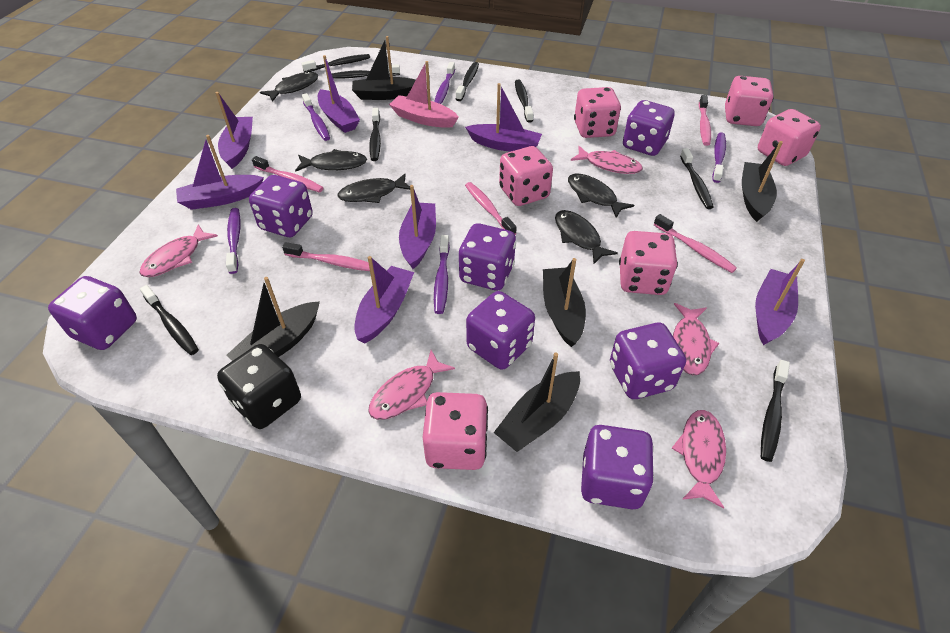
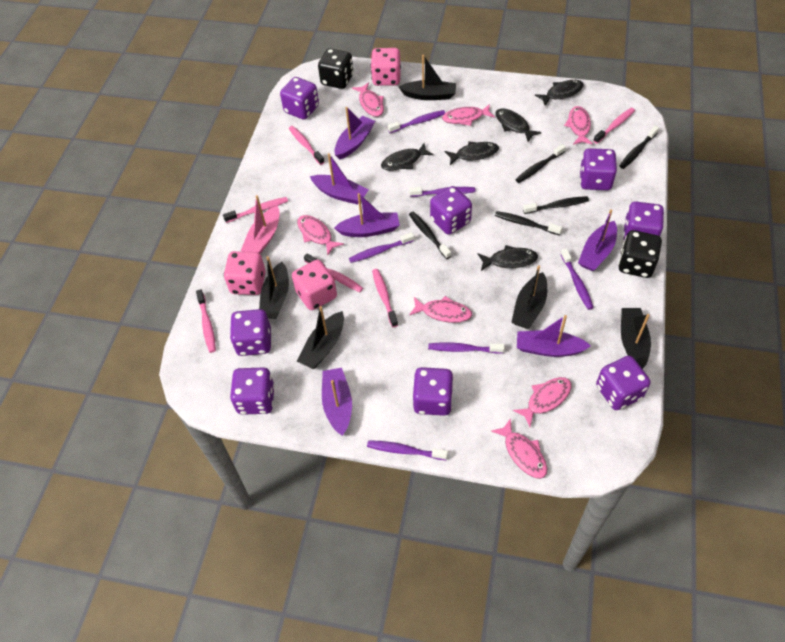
black dice: 1 -> 2
black toothbrush: 8 -> 5
pink dice: 6 -> 3
pink fish: 5 -> 7
pink toothbrush: 5 -> 6
purple boat: 7 -> 6
purple dice: 7 -> 8
purple toothbrush: 5 -> 6

